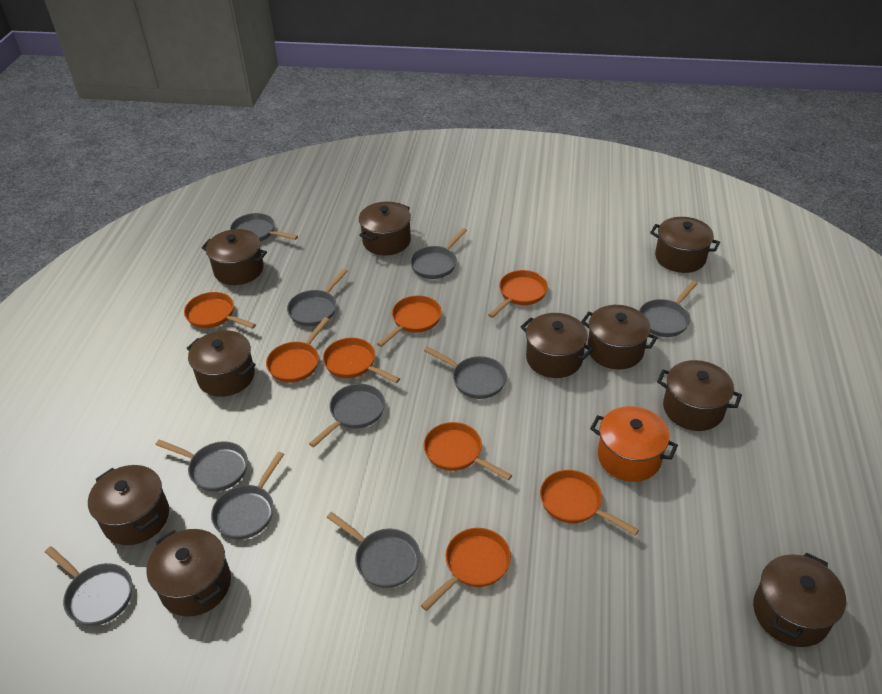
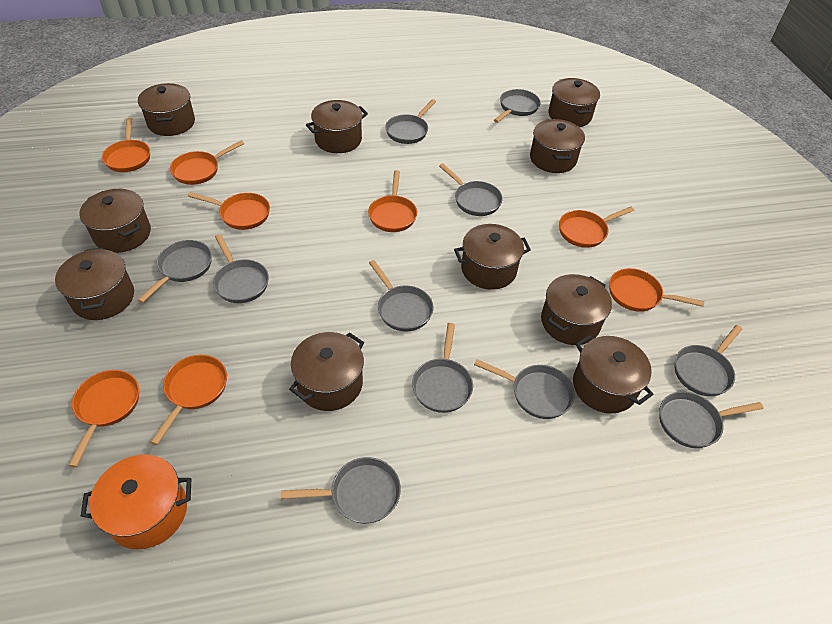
grey pan: 10 -> 11

